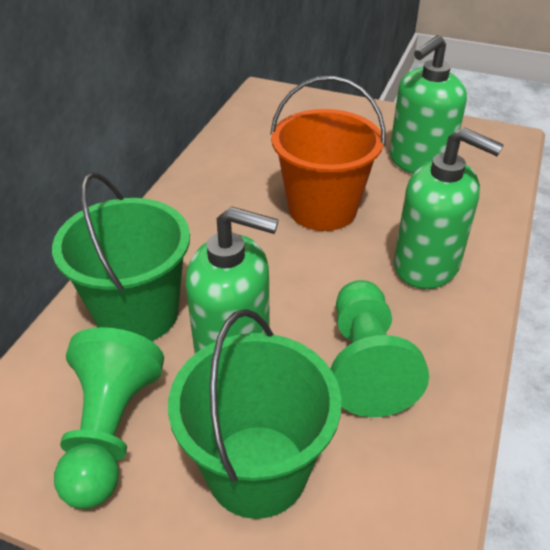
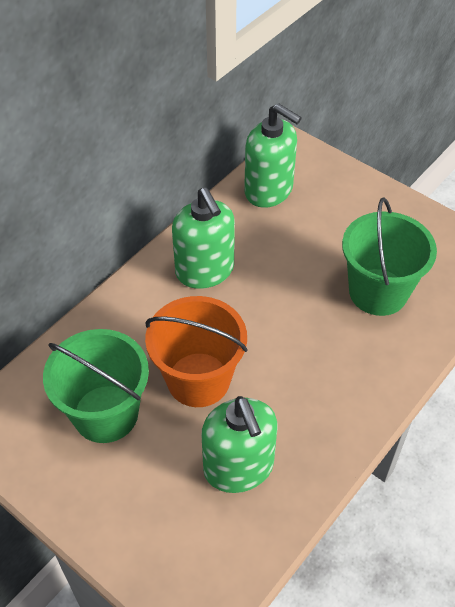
green pawn: 2 -> 0

